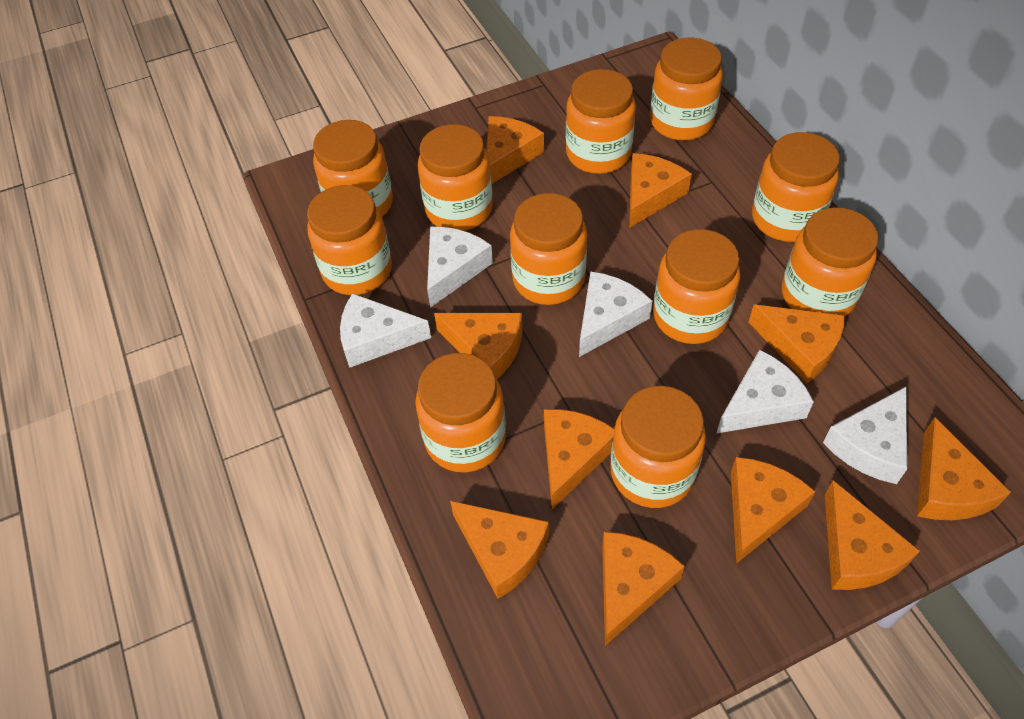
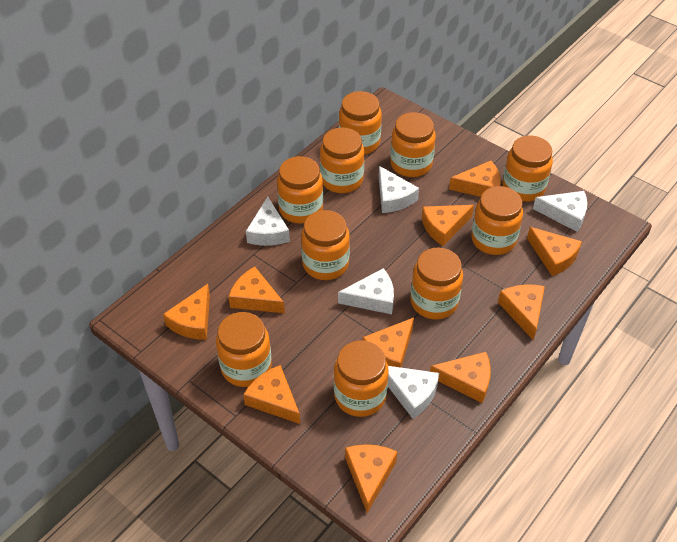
orange jar: 11 -> 10

